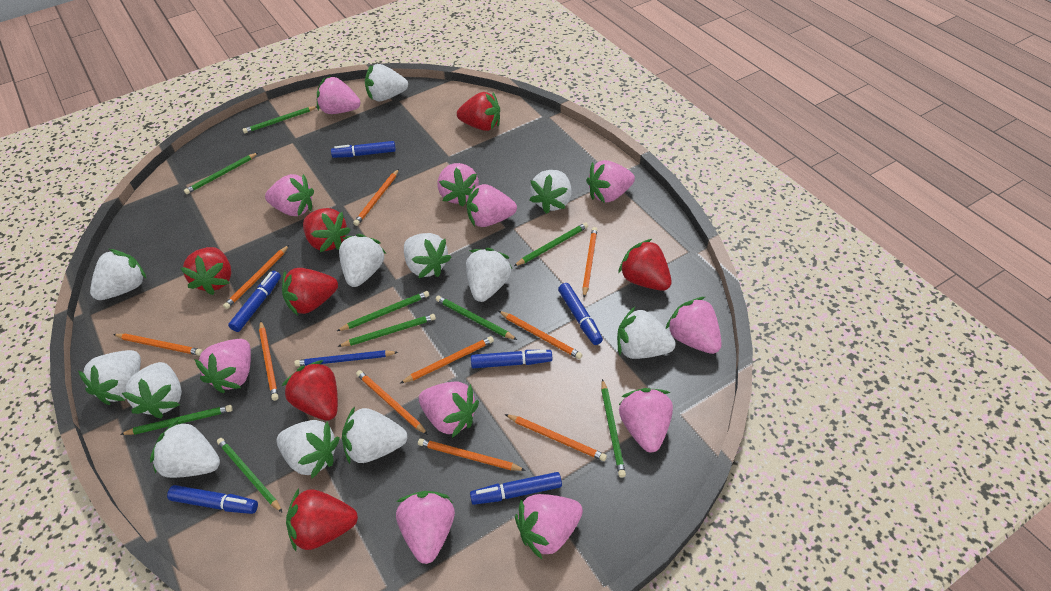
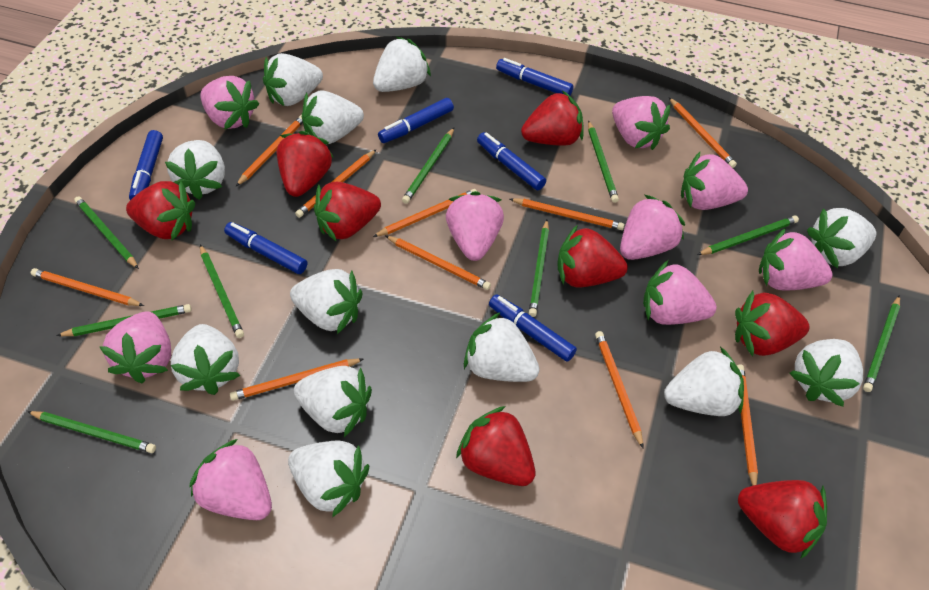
blue pencil: 1 -> 0
pink strawberry: 11 -> 9
red strawberry: 7 -> 8

